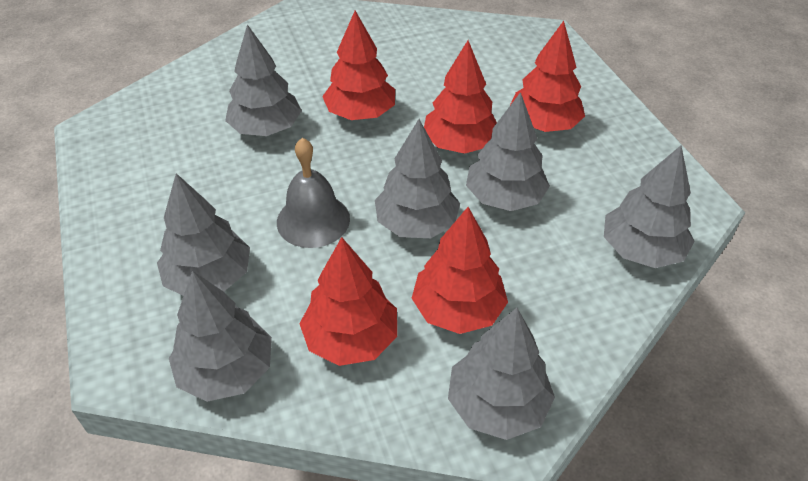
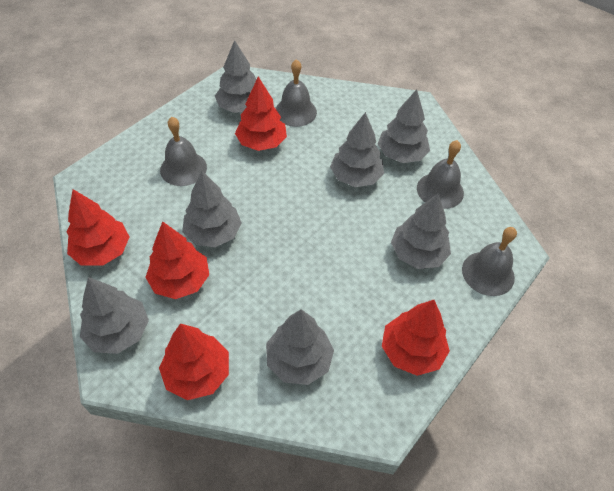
grey bell: 1 -> 4

